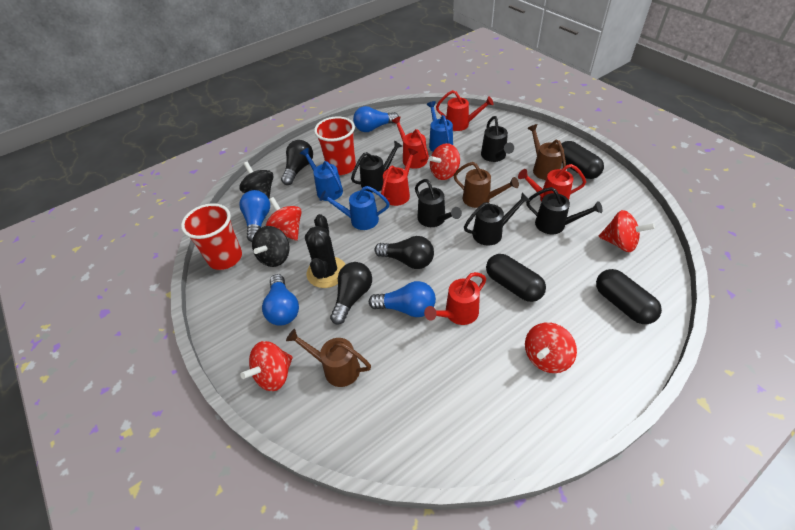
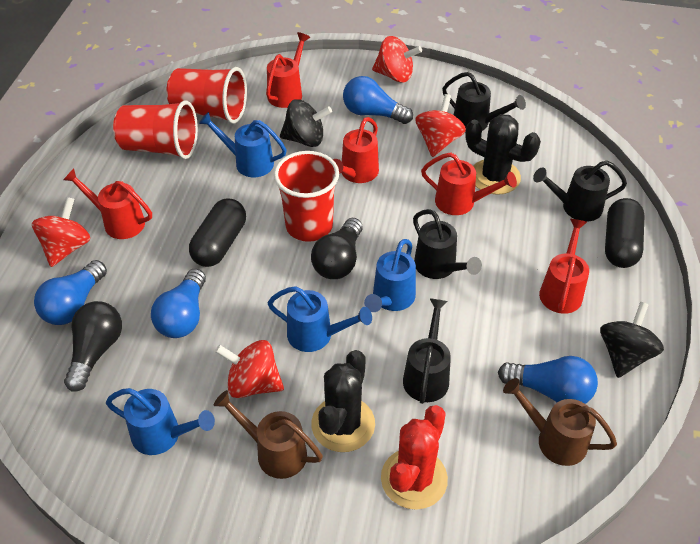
black cactus: 1 -> 2
black capsule: 3 -> 2
black light bulb: 3 -> 2
black watering can: 5 -> 4
blue watering can: 3 -> 4
brown watering can: 3 -> 2
red cactus: 0 -> 1
red cup: 2 -> 3
red spinning top: 5 -> 4

